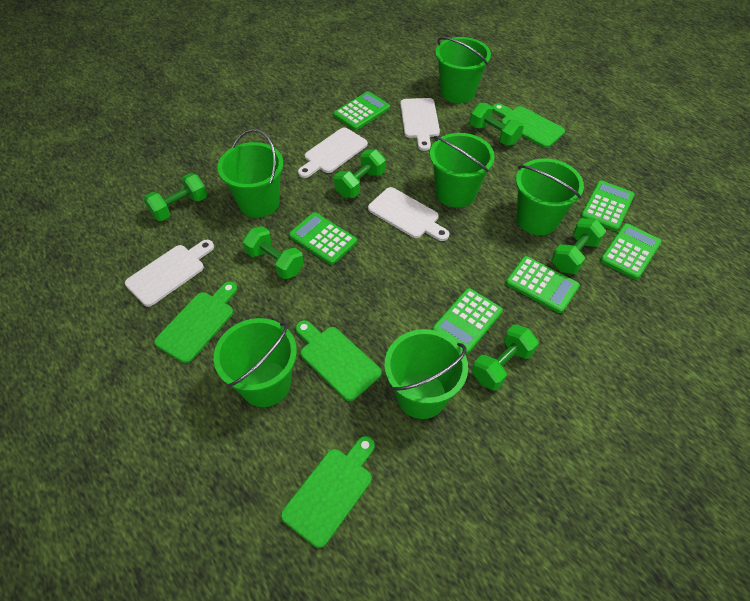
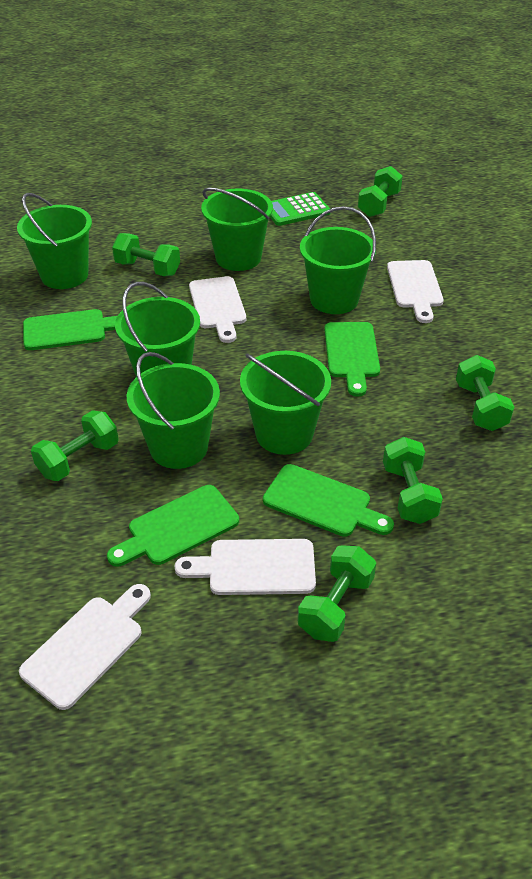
green calculator: 6 -> 1

